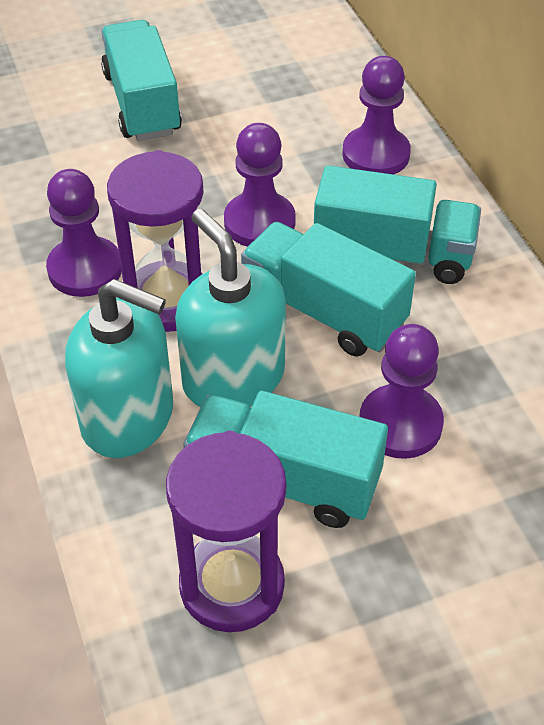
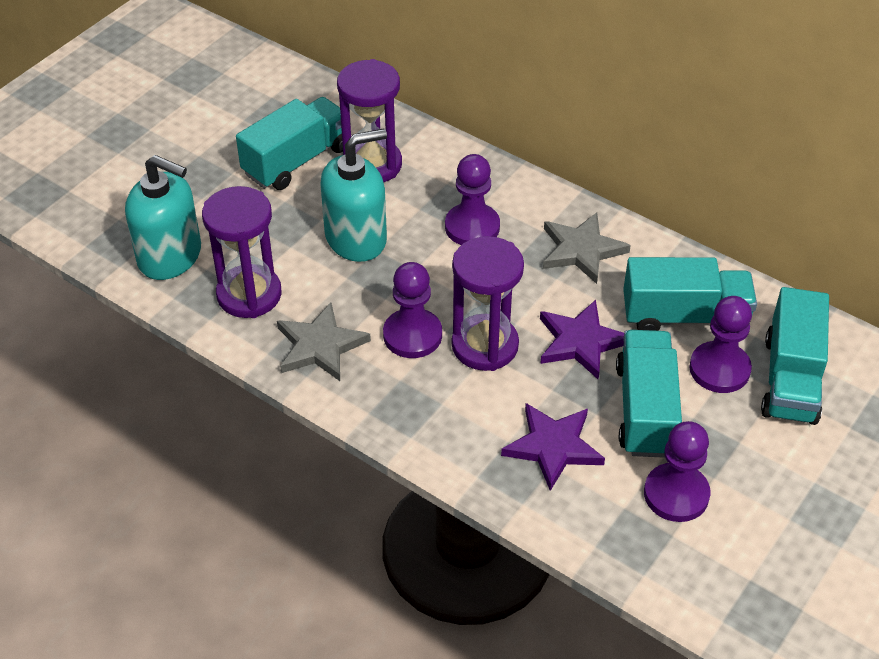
grey star: 0 -> 2
purple hourglass: 2 -> 3
purple star: 0 -> 2

